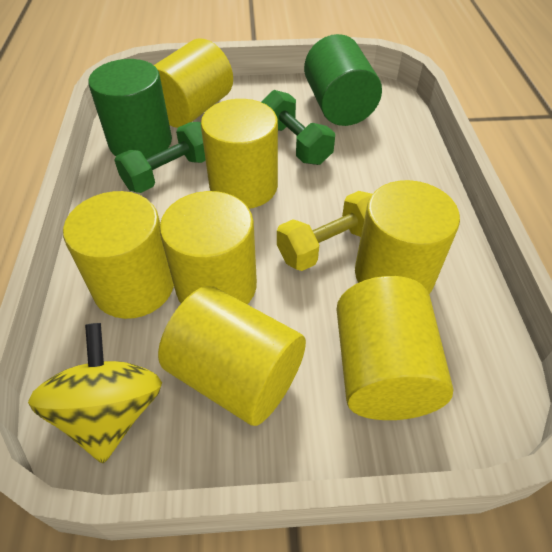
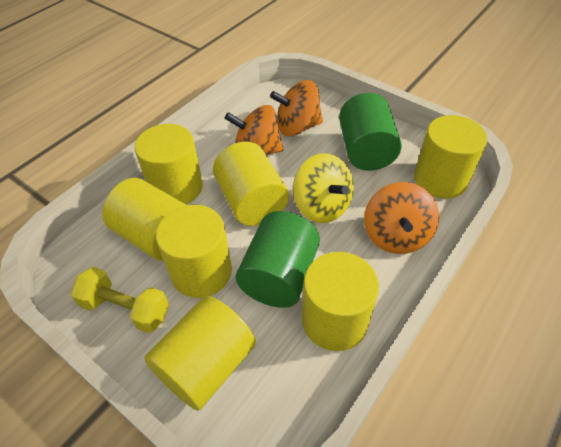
green dumbbell: 2 -> 0
orange spinning top: 0 -> 3

